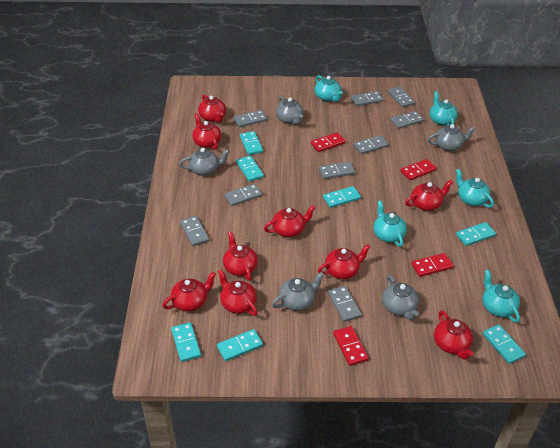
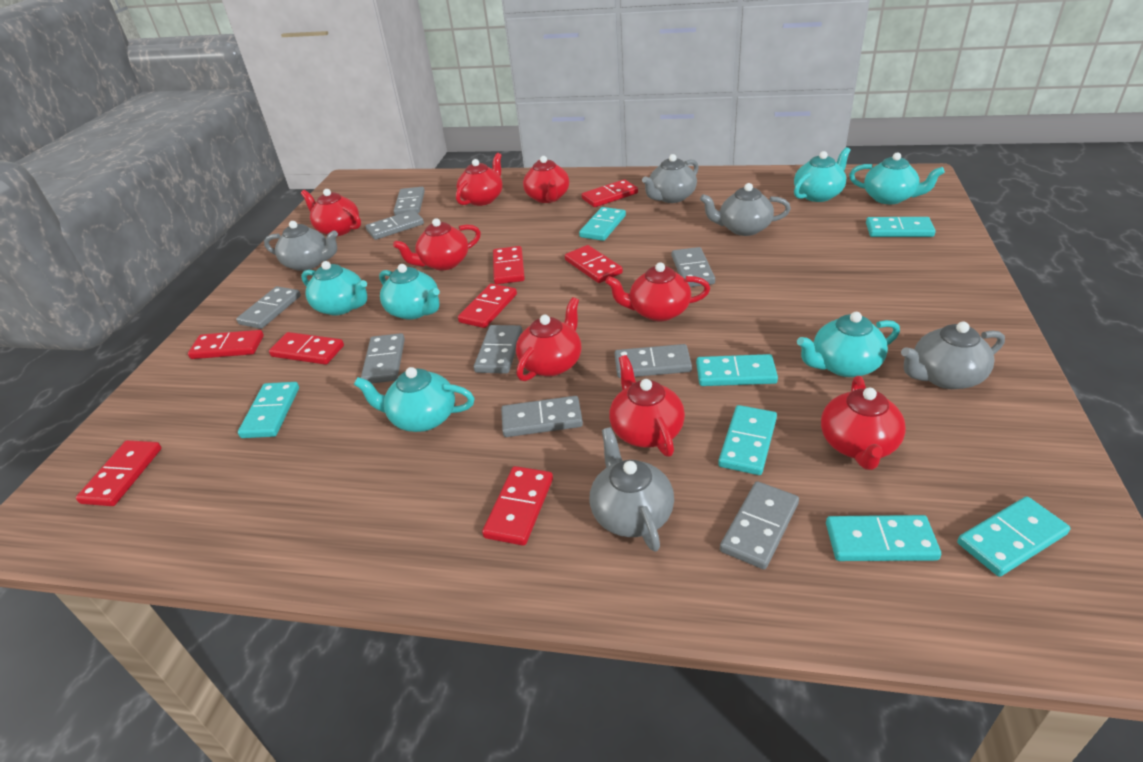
red domino: 4 -> 8
red teapot: 9 -> 8
turquoise teapot: 5 -> 6

